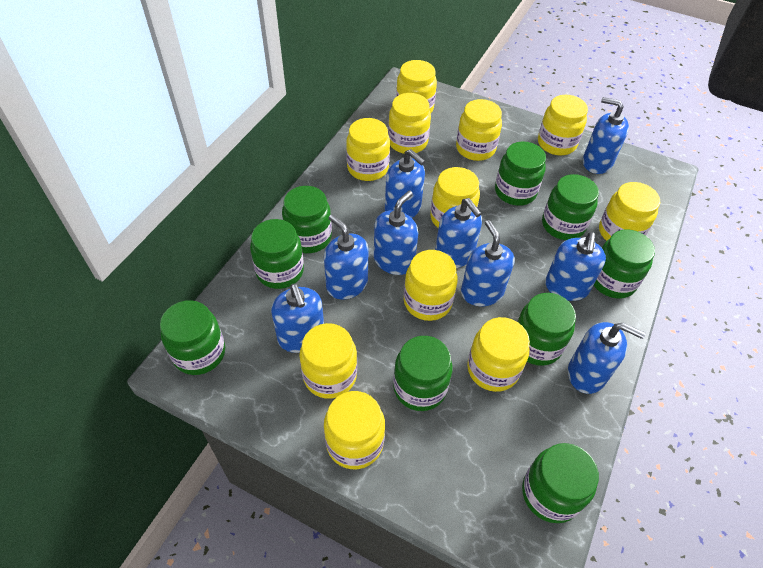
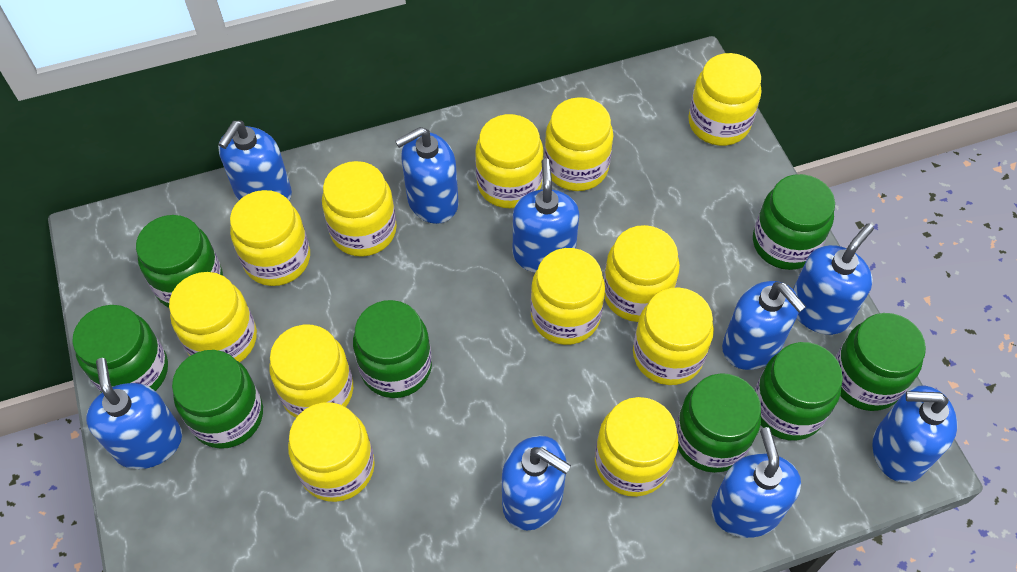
green jar: 9 -> 8
yellow jar: 11 -> 12

